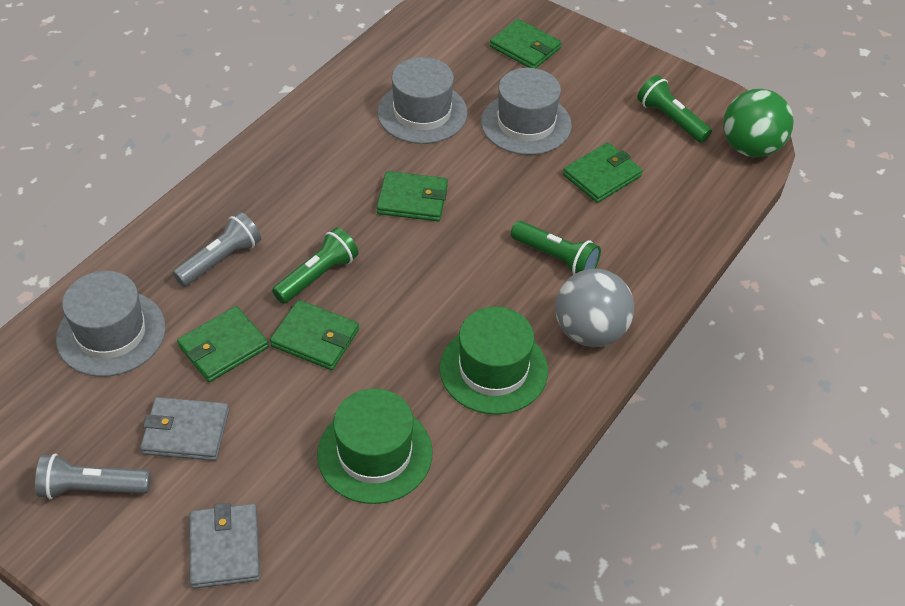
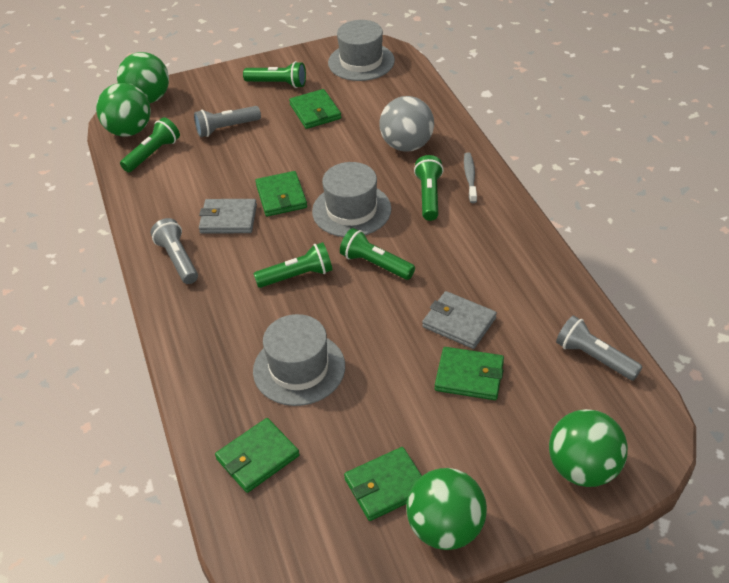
green ball: 1 -> 4
green flashlight: 3 -> 5
green hat: 2 -> 0
grey flashlight: 2 -> 3
grey toothbrush: 0 -> 1

